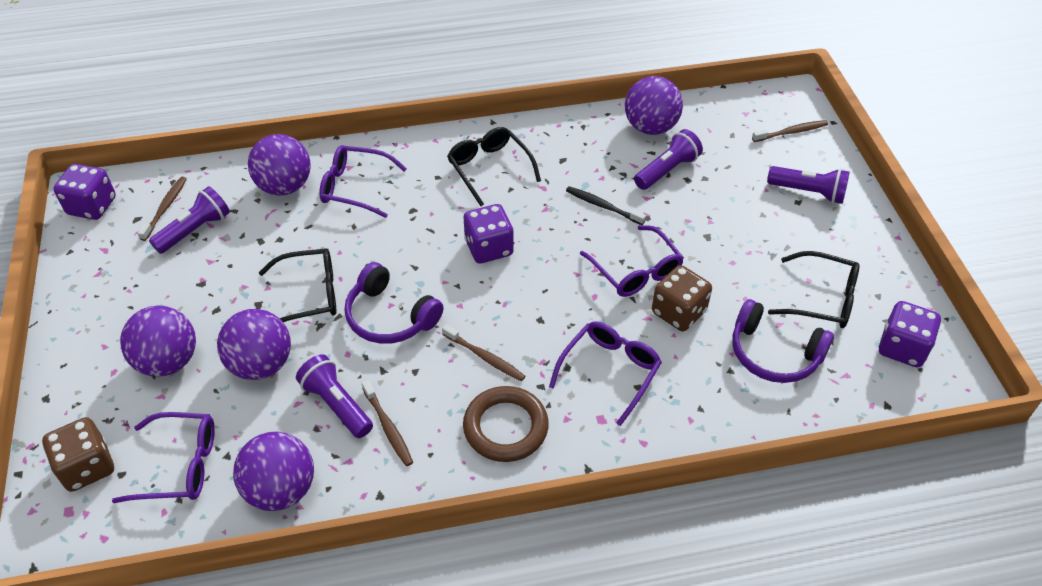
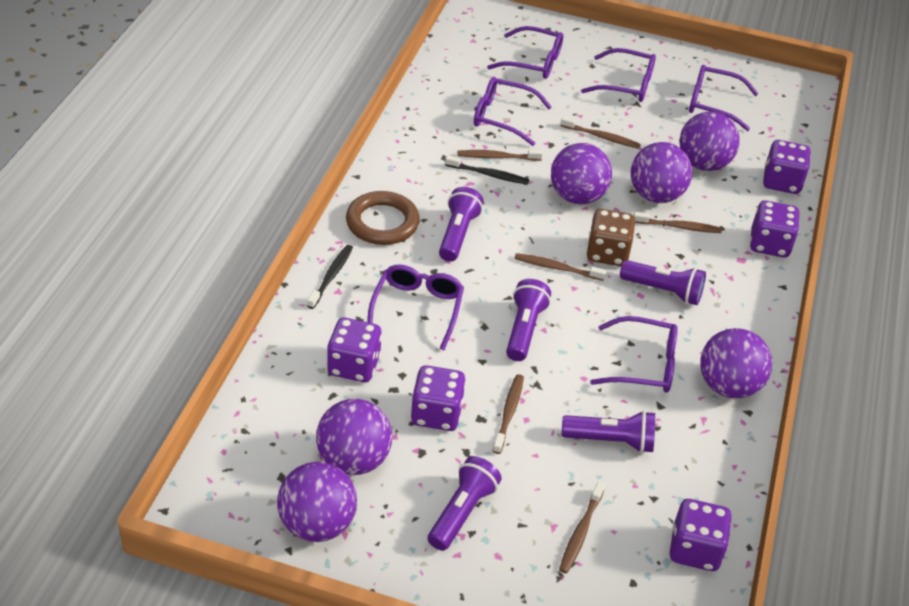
black glasses: 3 -> 0
black toothbrush: 1 -> 2
brown dice: 2 -> 1
brown toothbrush: 4 -> 6
purple ball: 5 -> 6
purple dice: 3 -> 5
purple flashlight: 4 -> 5
purple glasses: 4 -> 6
purple headphones: 2 -> 0

